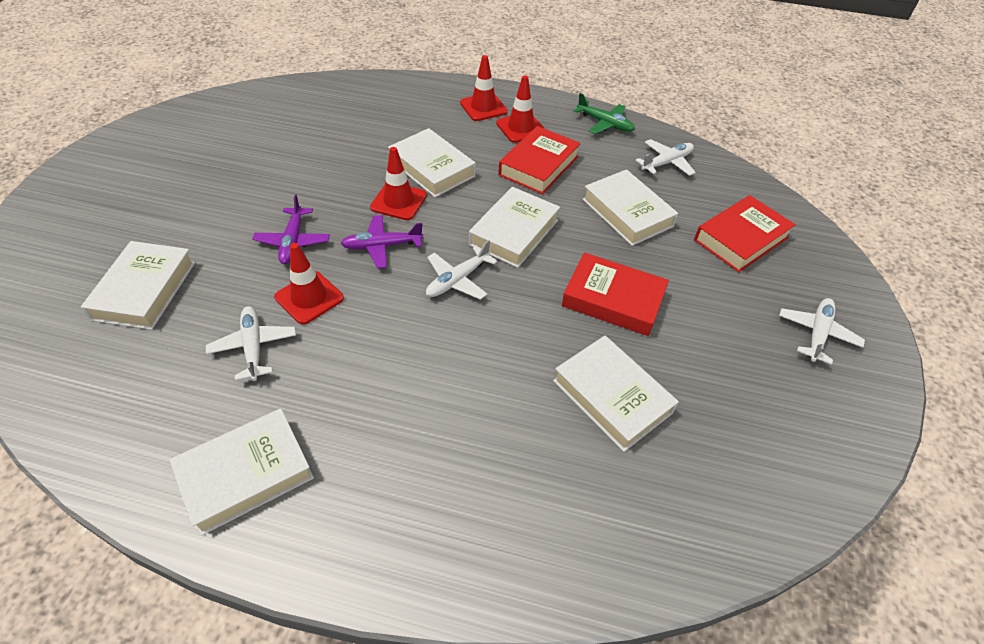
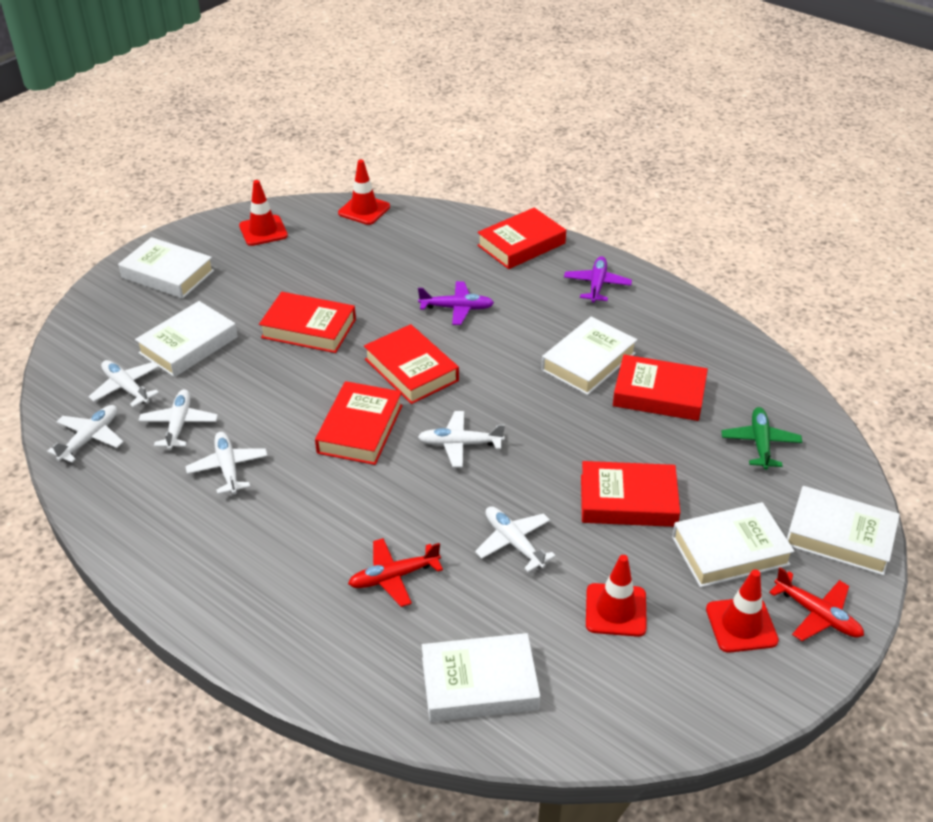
red book: 3 -> 6
red plane: 0 -> 2
white plane: 4 -> 6

